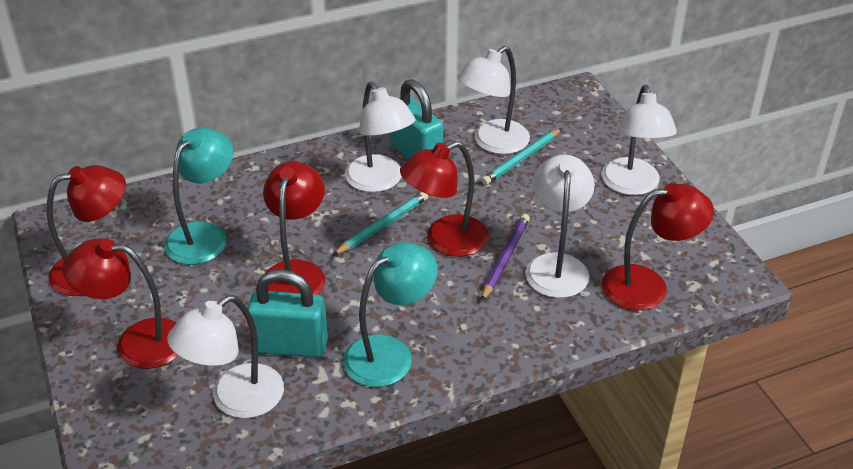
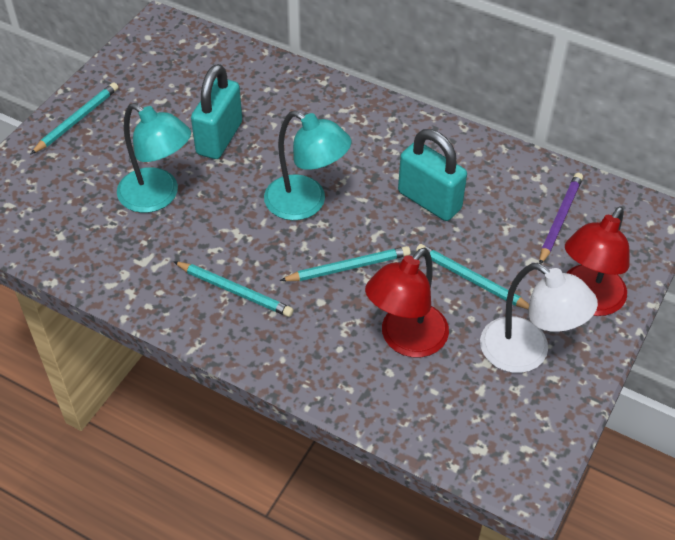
red lamp: 5 -> 2
turquoise pencil: 2 -> 4
white lamp: 5 -> 1

